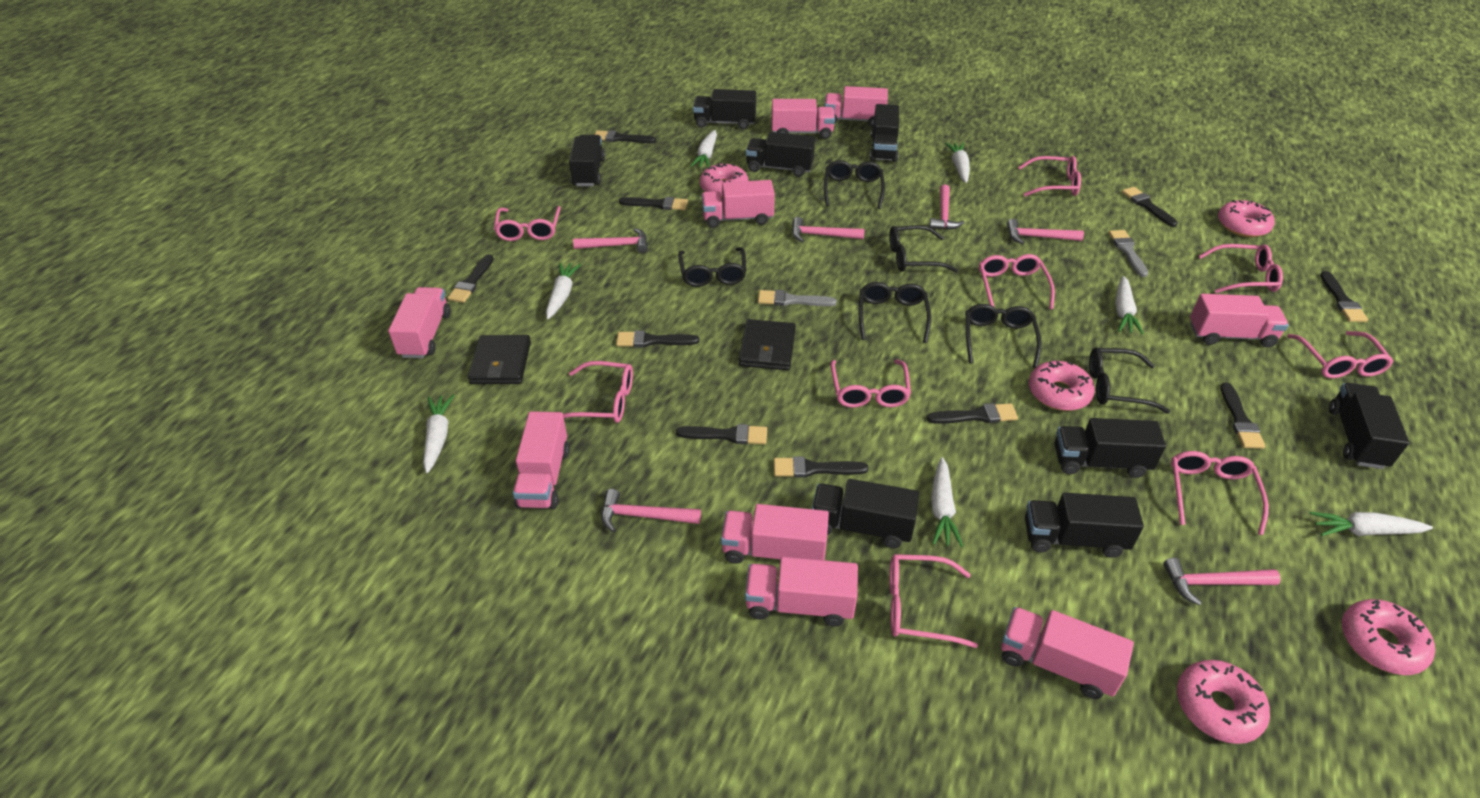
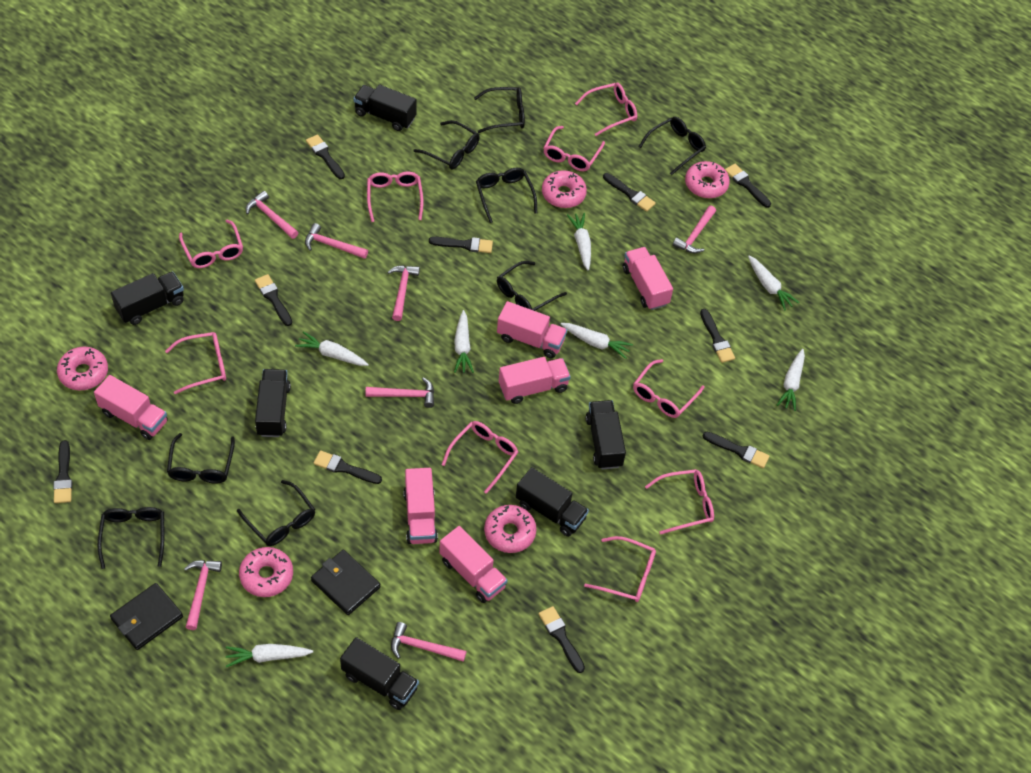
black glasses: 6 -> 8
black truck: 8 -> 6
grey brush: 2 -> 0
pink hammer: 6 -> 7
pink truck: 9 -> 6

